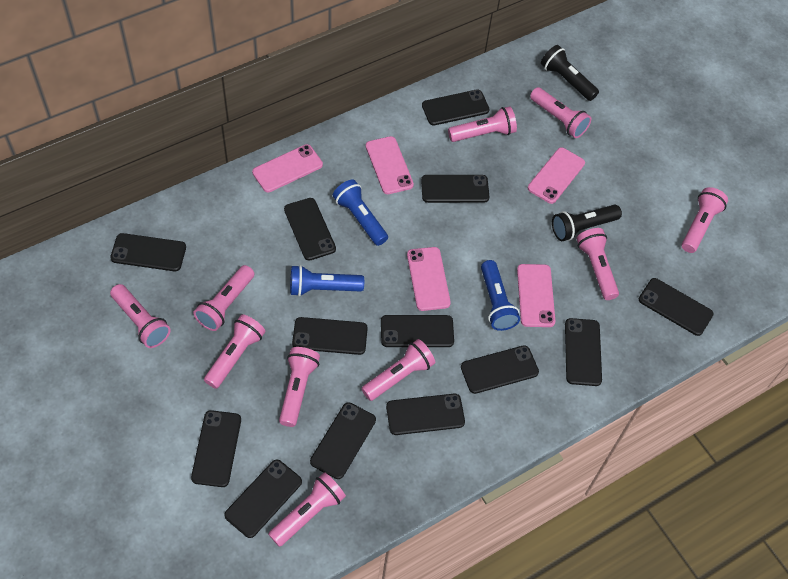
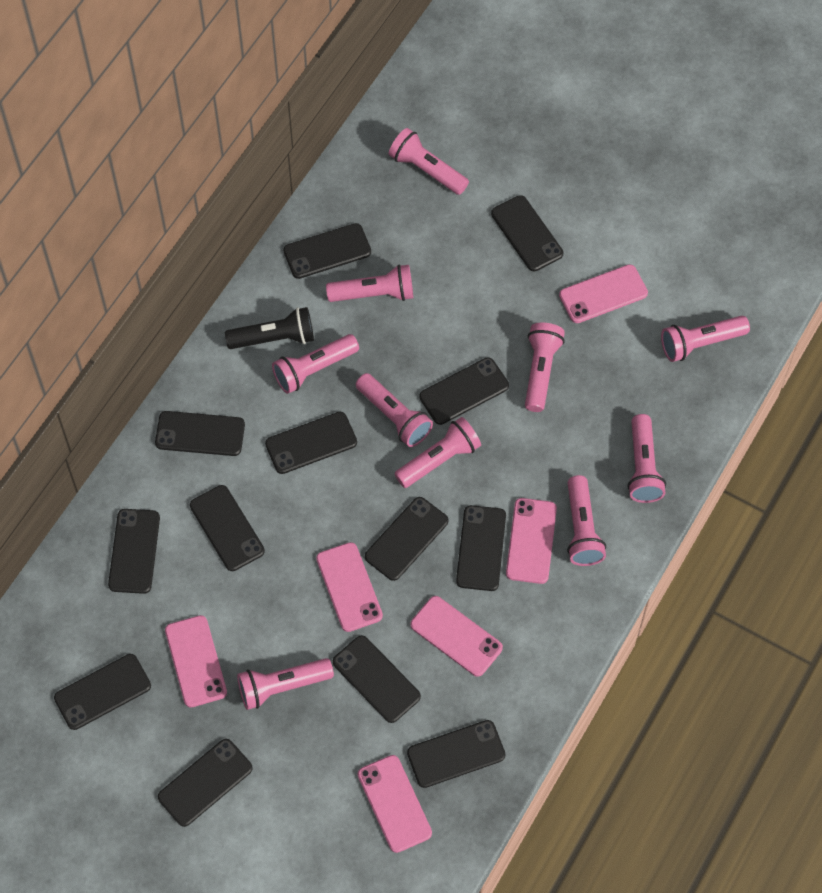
black flashlight: 2 -> 1
blue flashlight: 3 -> 0
pink phone: 5 -> 6

